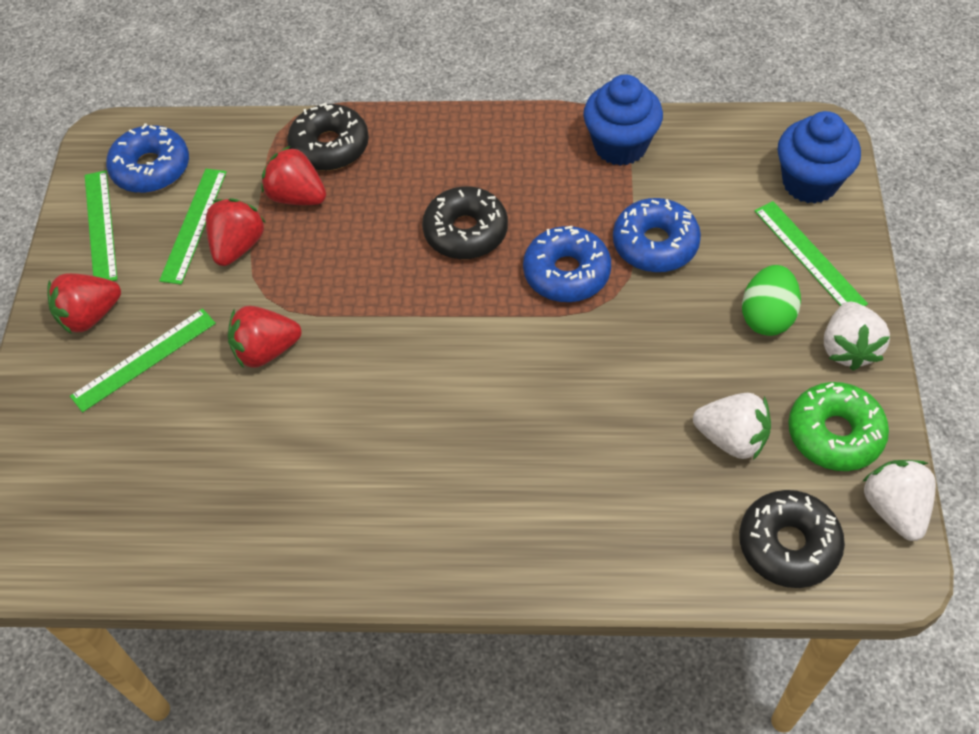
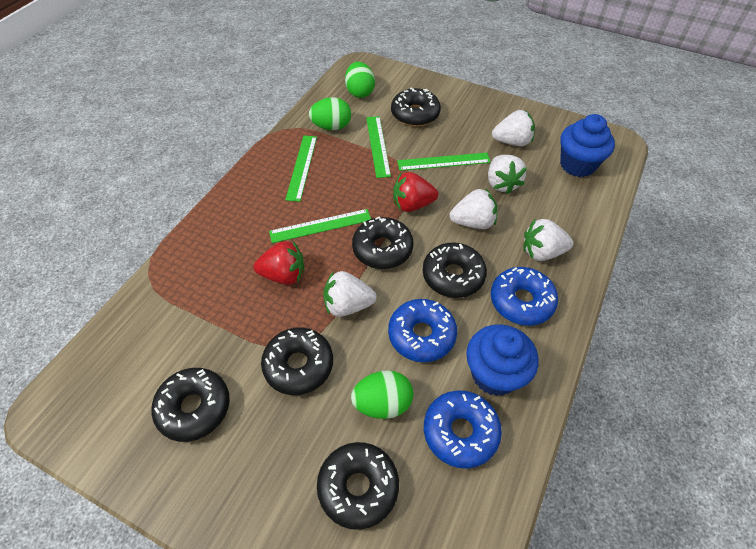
black donut: 3 -> 6
green donut: 1 -> 0
green egg: 1 -> 3
red strawberry: 4 -> 2
white strawberry: 3 -> 5

